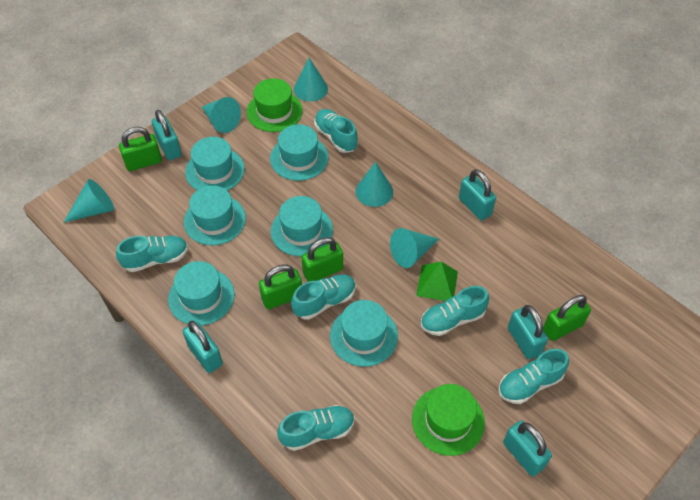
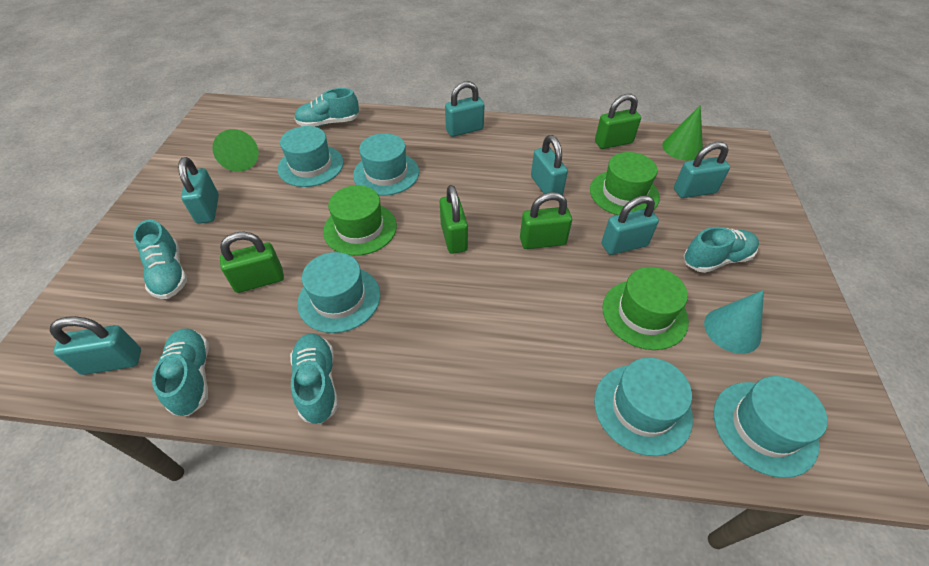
green cone: 0 -> 2
green hat: 2 -> 3
green pyramid: 1 -> 0
turquoise cone: 5 -> 1
turquoise hat: 6 -> 5
turquoise padlock: 5 -> 6
turquoise shoe: 6 -> 5

